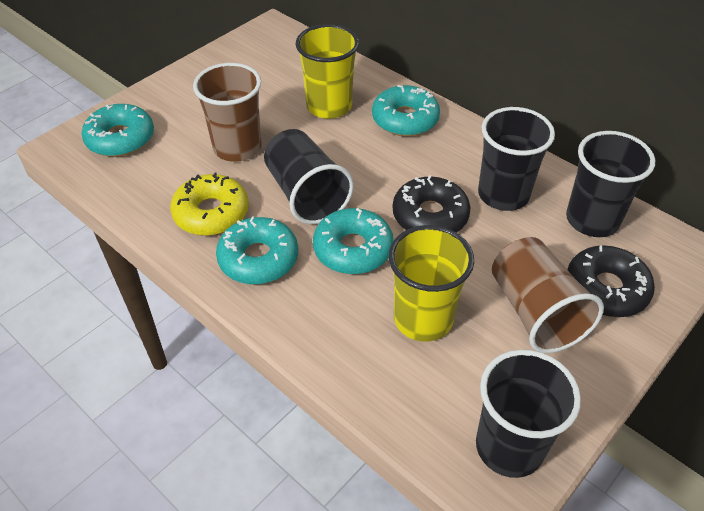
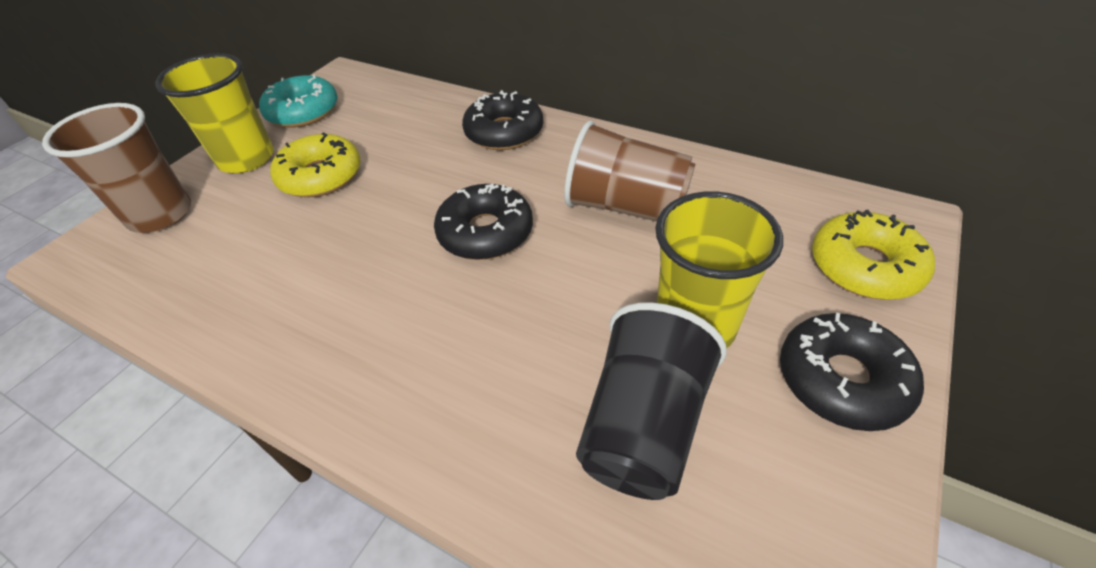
black cup: 4 -> 1
black donut: 2 -> 3
turquoise donut: 4 -> 1
yellow donut: 1 -> 2

